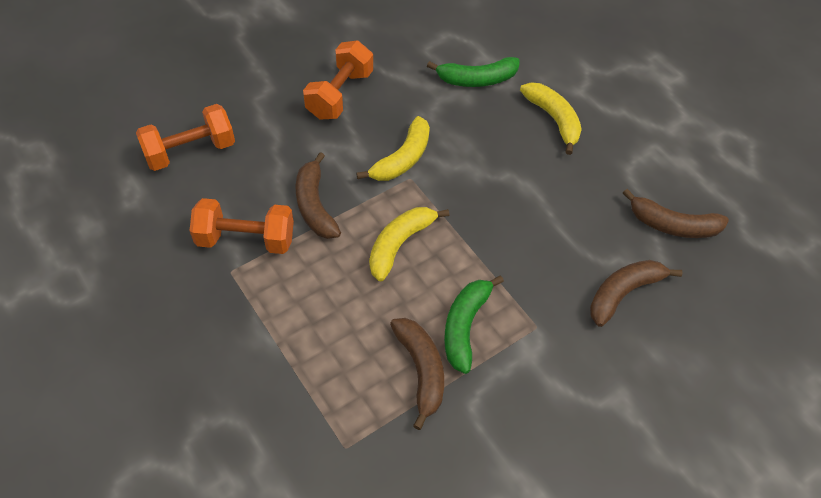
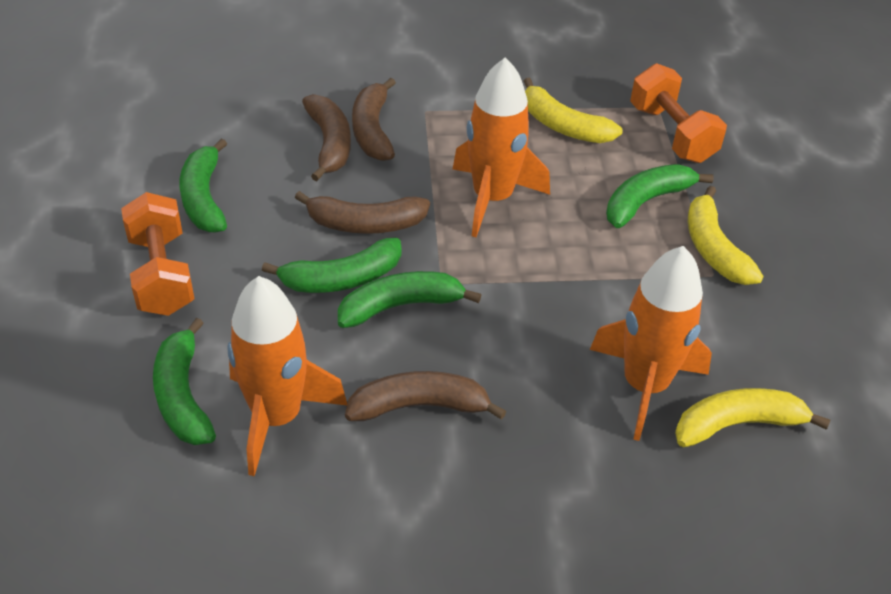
green banana: 2 -> 5
orange dumbbell: 3 -> 2
orange rocket: 0 -> 3

